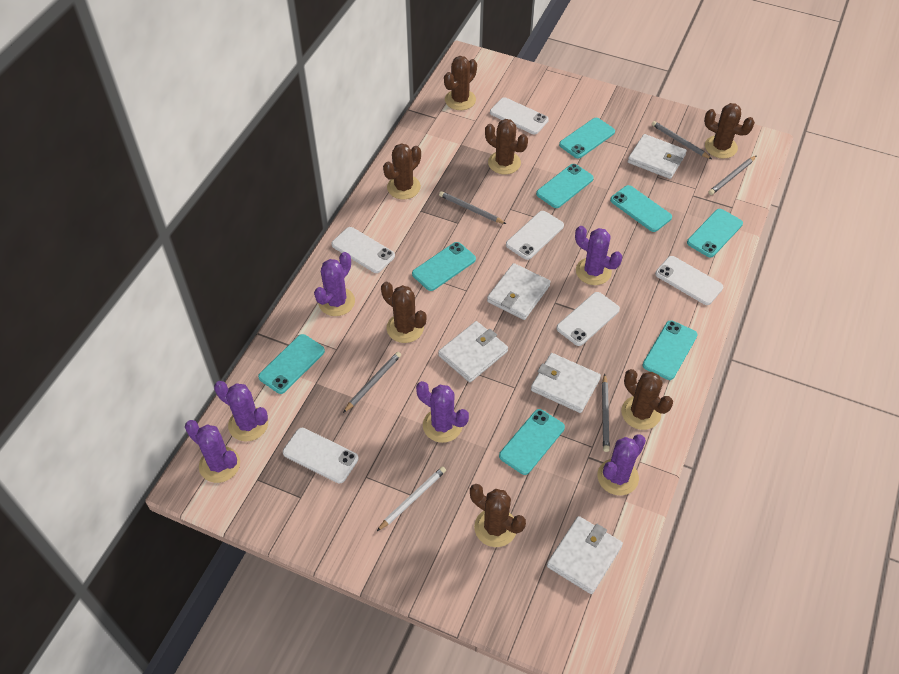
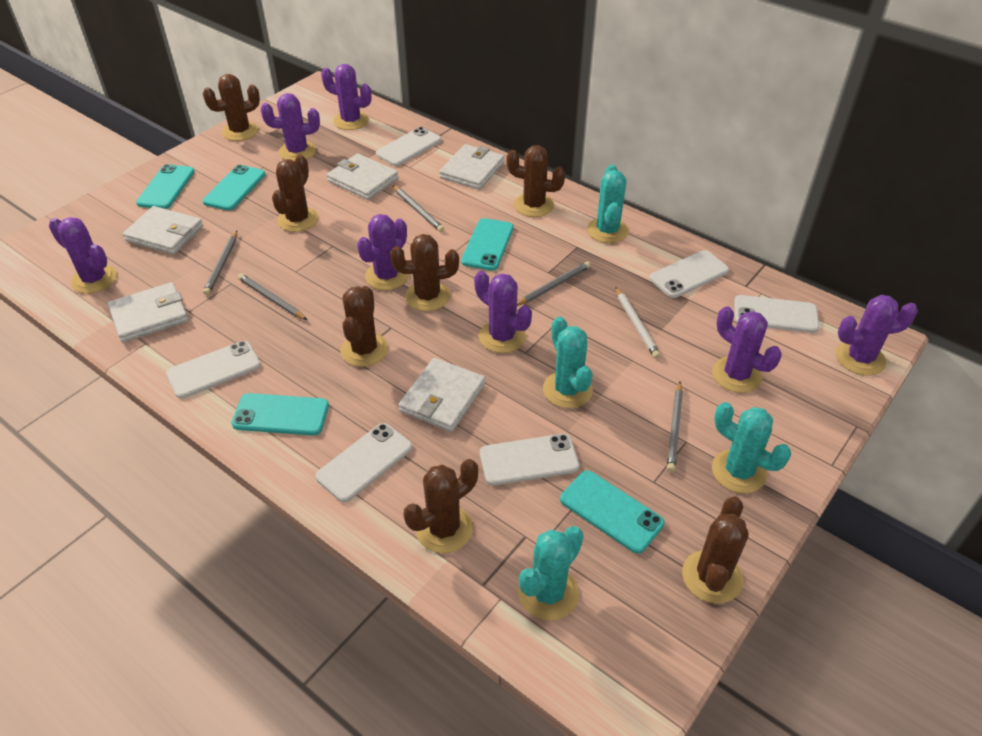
purple cactus: 6 -> 7
turquoise cactus: 0 -> 4
turquoise phone: 8 -> 5

